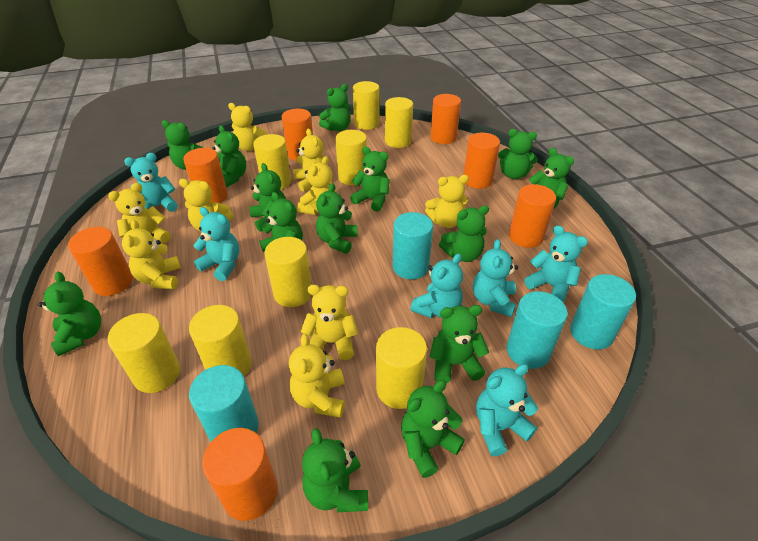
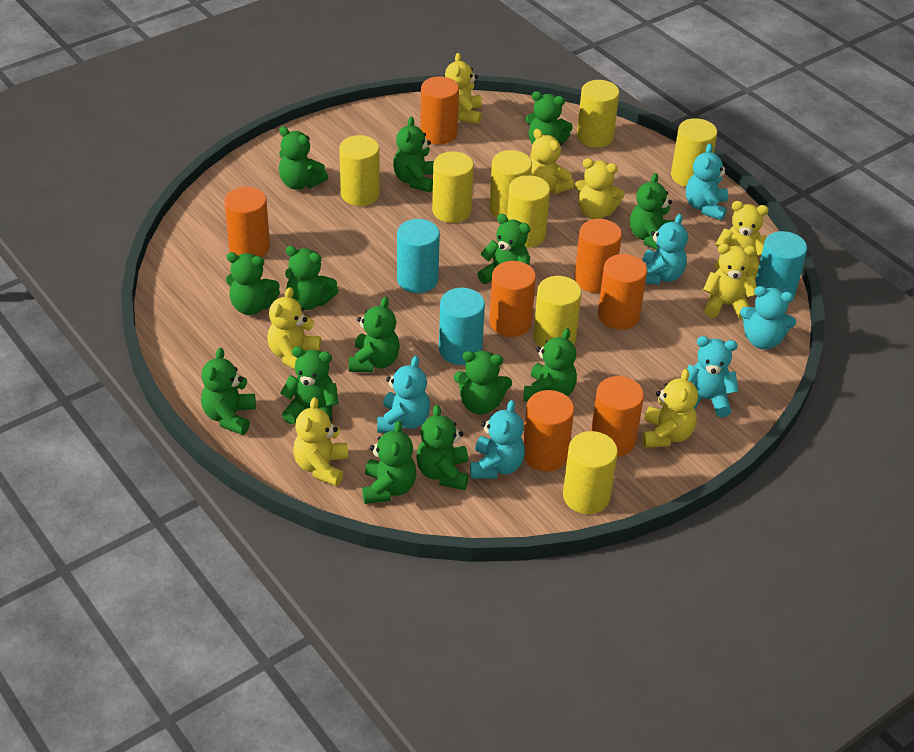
turquoise cylinder: 4 -> 3
yellow teddy bear: 9 -> 8

